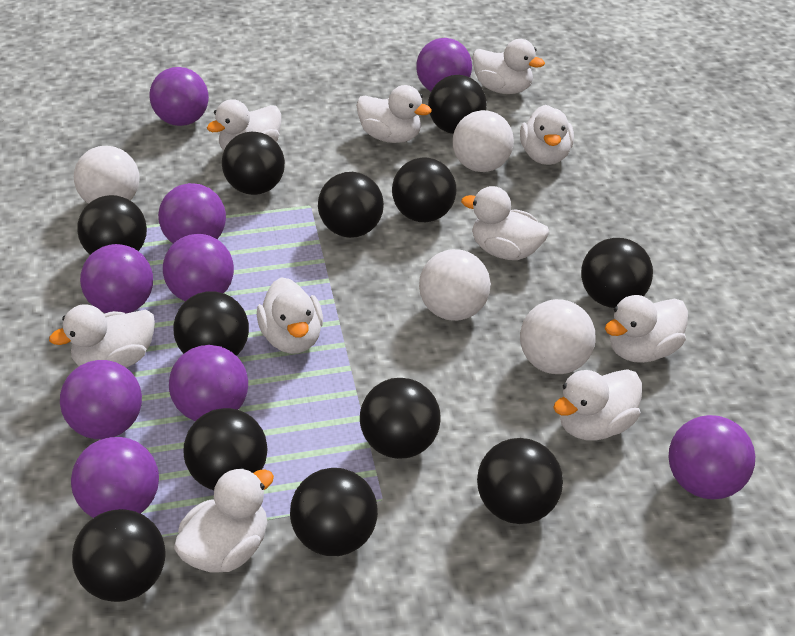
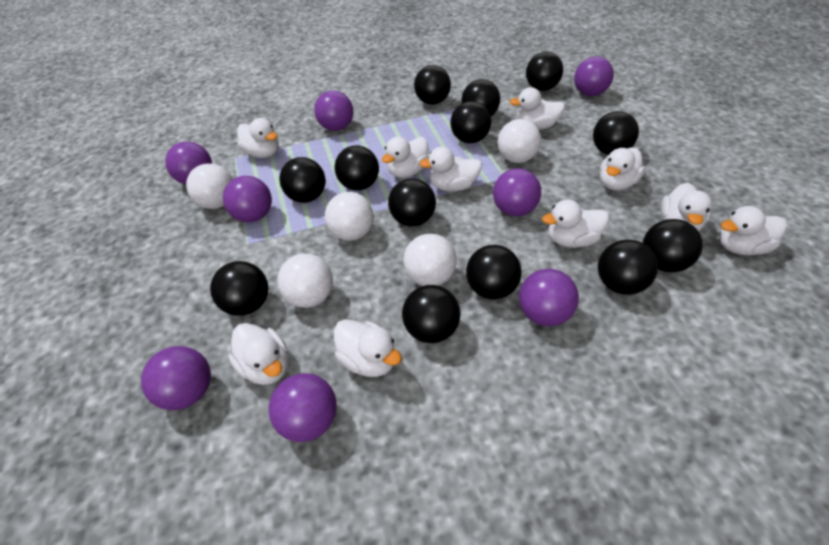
black ball: 12 -> 13
purple ball: 9 -> 8
white ball: 4 -> 5

